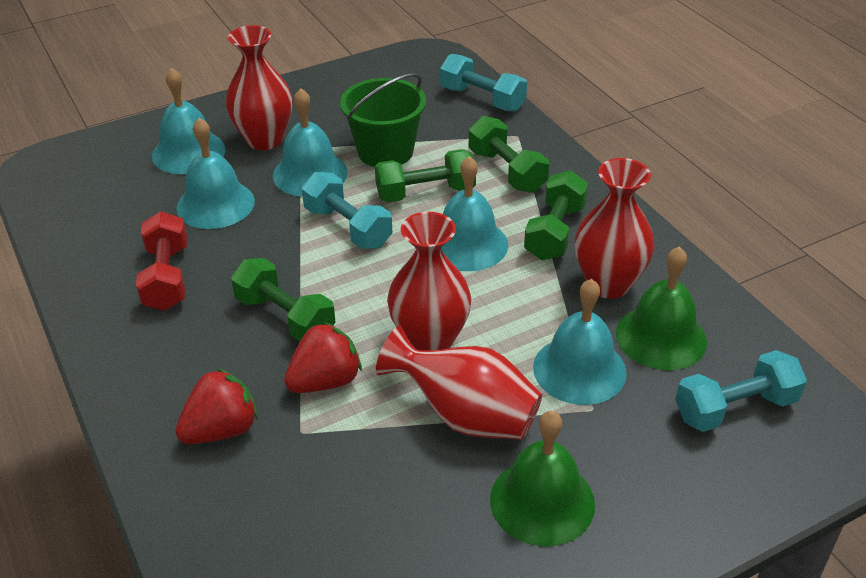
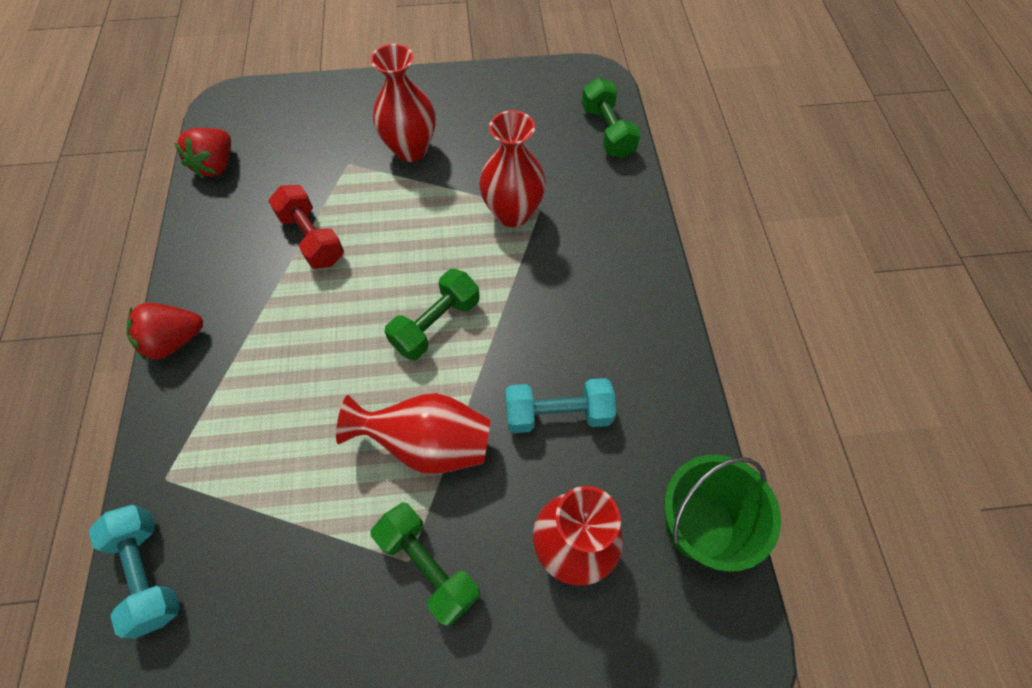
green bell: 2 -> 0
green dumbbell: 4 -> 3
turquoise bell: 5 -> 0
turquoise dumbbell: 3 -> 2

